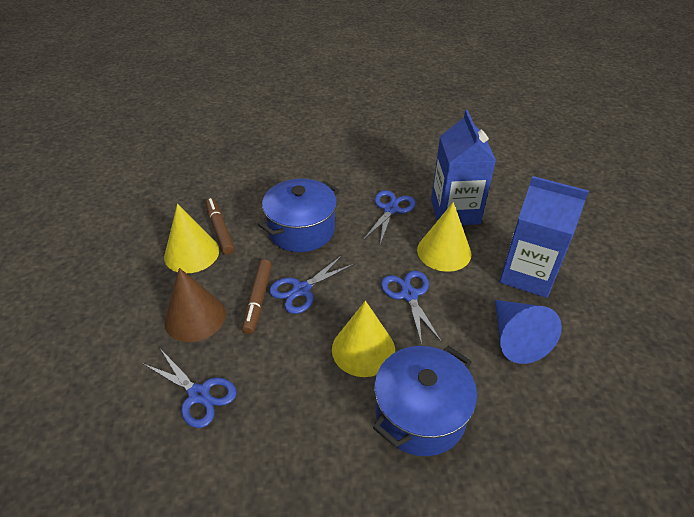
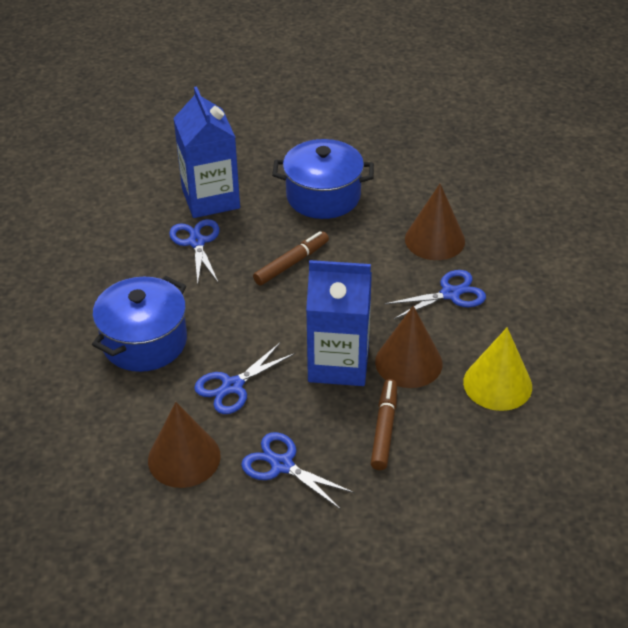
blue cone: 1 -> 0
brown cone: 1 -> 3
yellow cone: 3 -> 1

